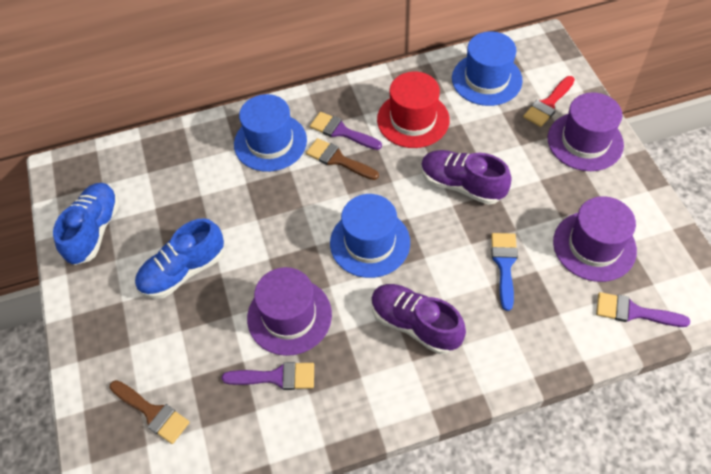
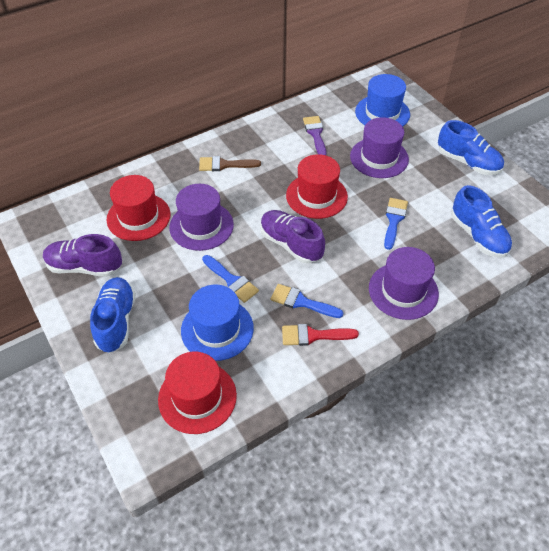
blue brush: 1 -> 3
blue hat: 3 -> 2
blue shoe: 2 -> 3
brown brush: 2 -> 1
purple brush: 3 -> 1
red hat: 1 -> 3

